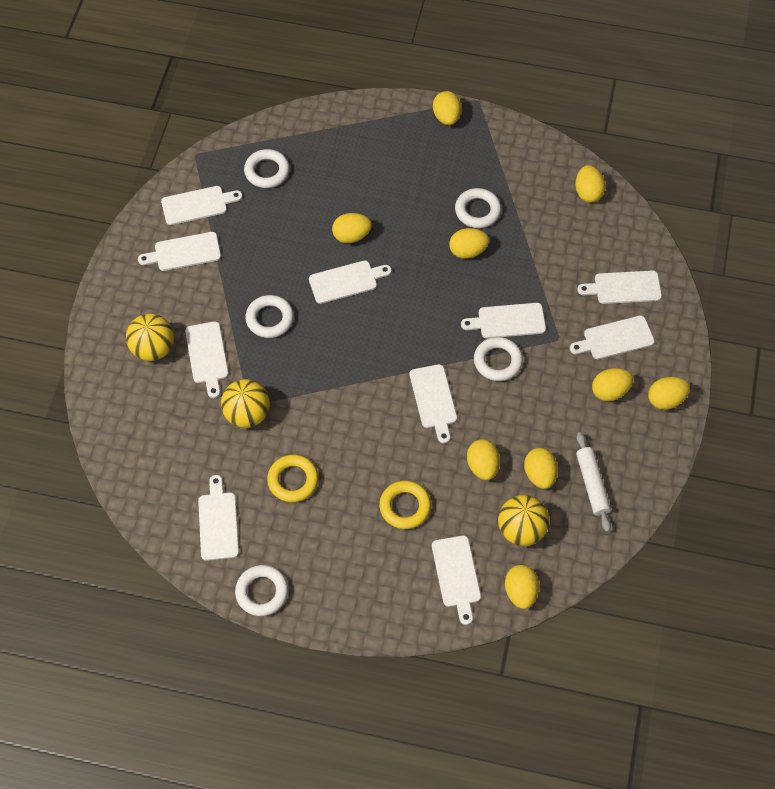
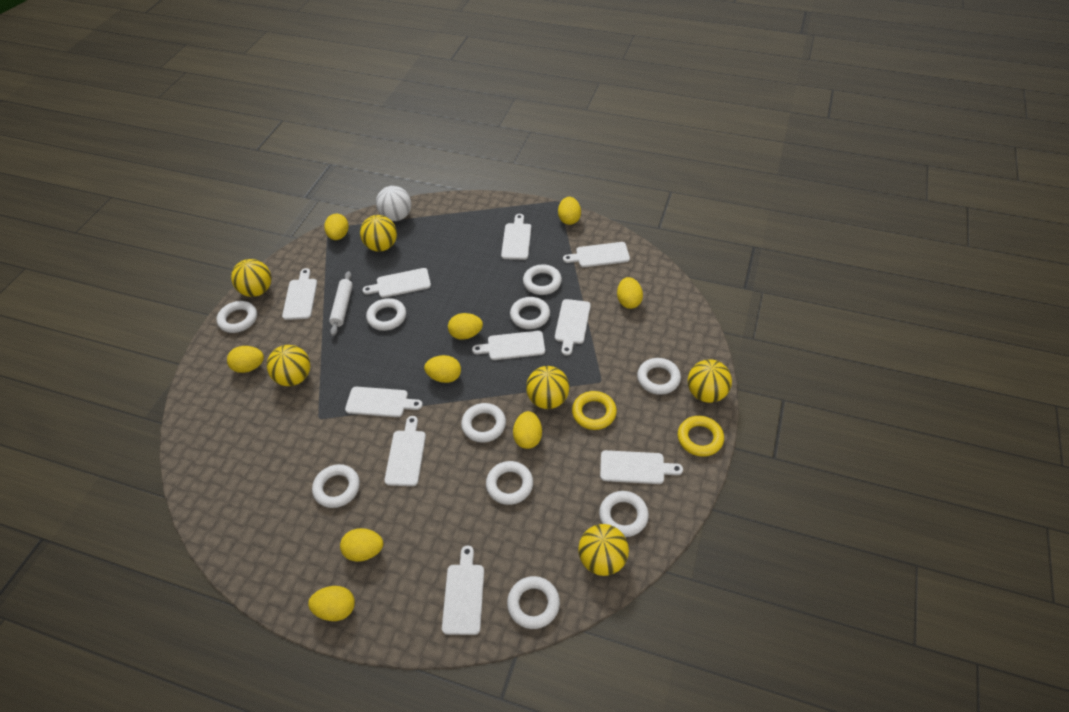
white ball: 0 -> 1
white ring: 5 -> 10
yellow ball: 3 -> 6

